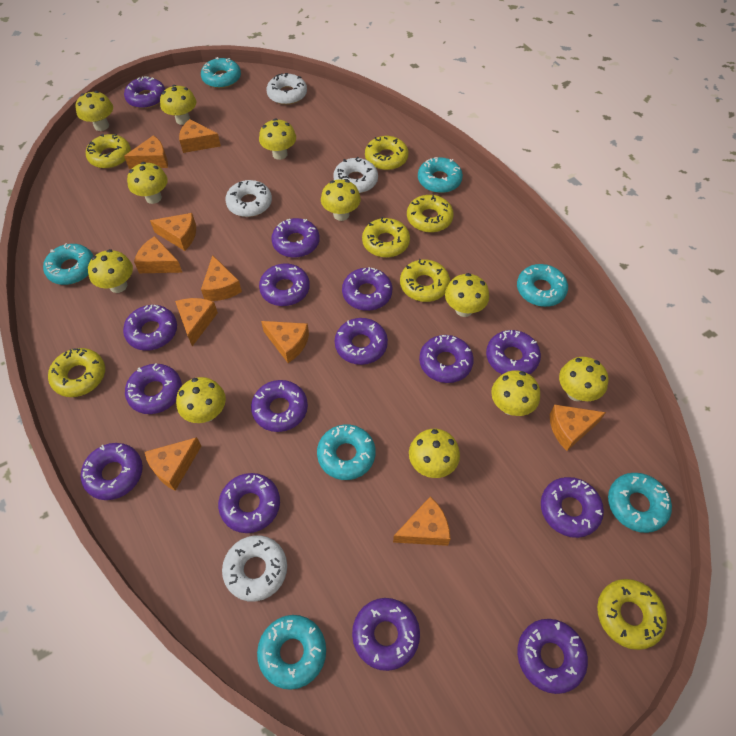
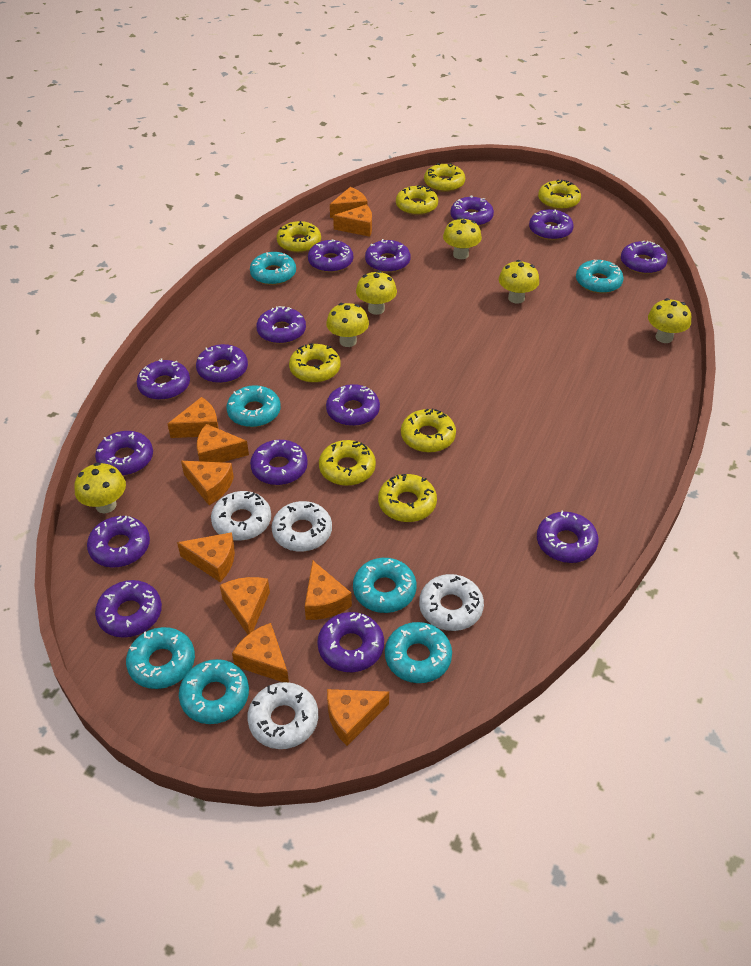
yellow donut: 7 -> 8
yellow mushroom: 11 -> 6

